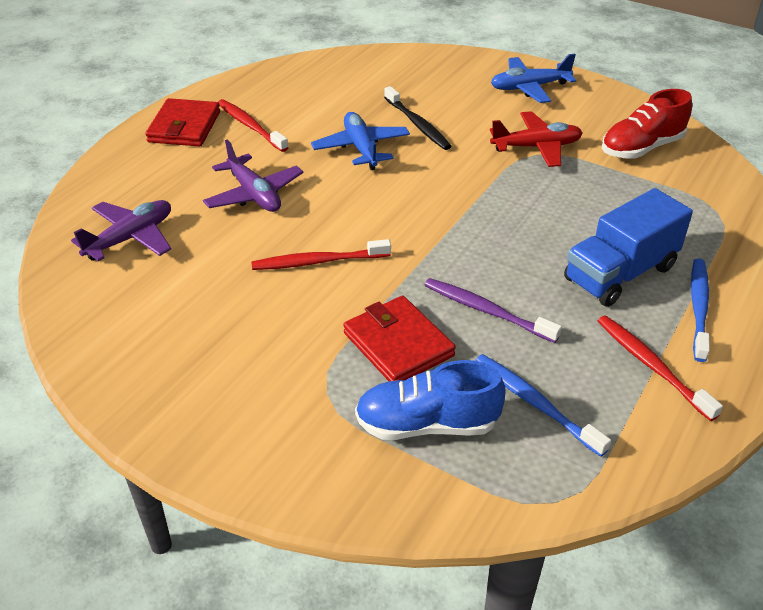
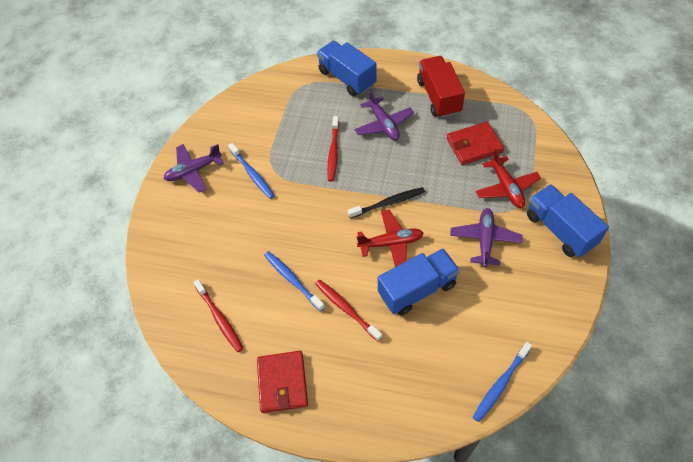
blue plane: 2 -> 0
blue shoe: 1 -> 0
blue toothbrush: 2 -> 3
blue truck: 1 -> 3
purple plane: 2 -> 3
purple toothbrush: 1 -> 0
red plane: 1 -> 2
red shoe: 1 -> 0
red truck: 0 -> 1

